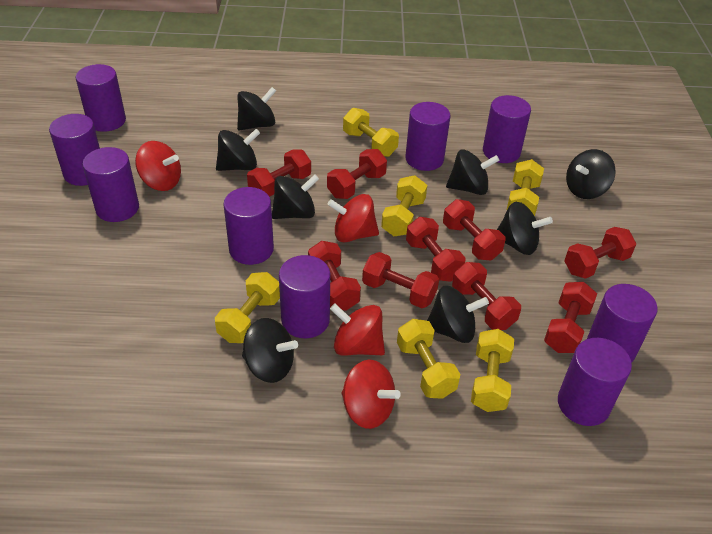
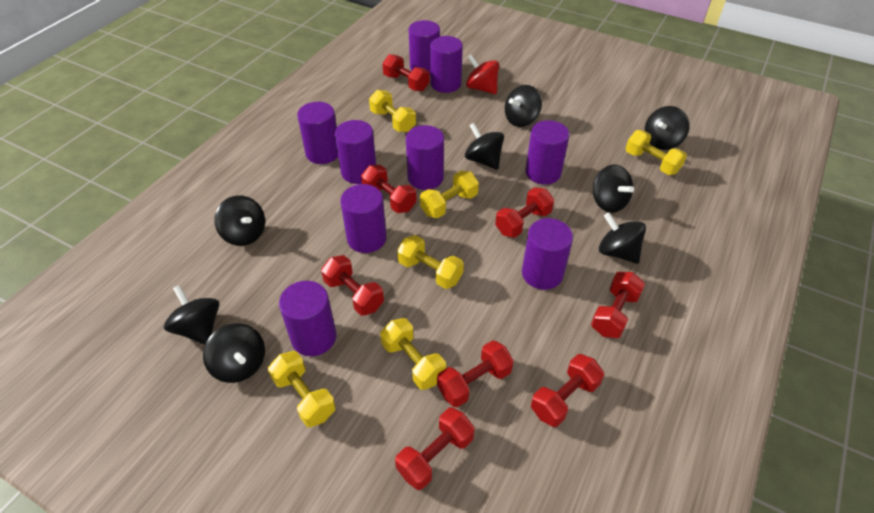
red dumbbell: 9 -> 8
red spinning top: 4 -> 1

